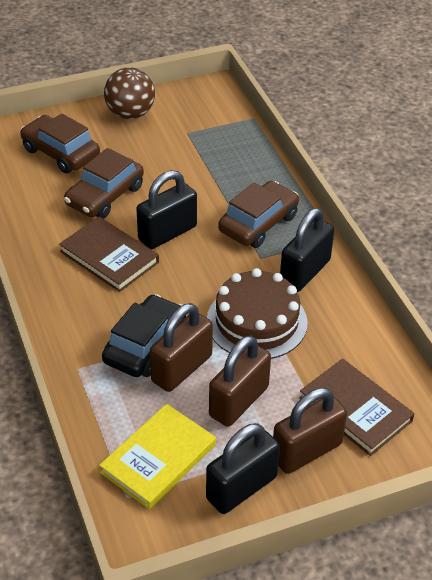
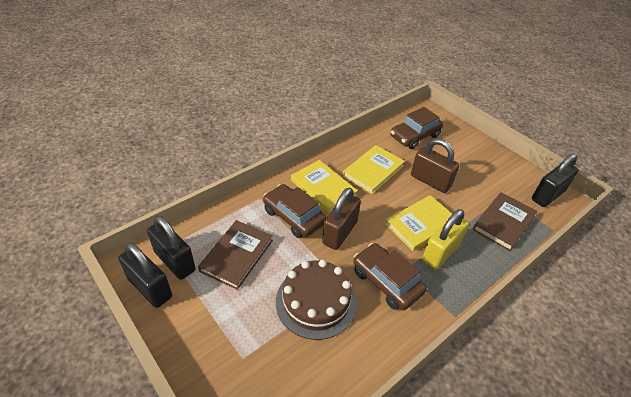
black car: 1 -> 0
brown ball: 1 -> 0
brown padlock: 3 -> 2
yellow book: 1 -> 3
yellow padlock: 0 -> 1

